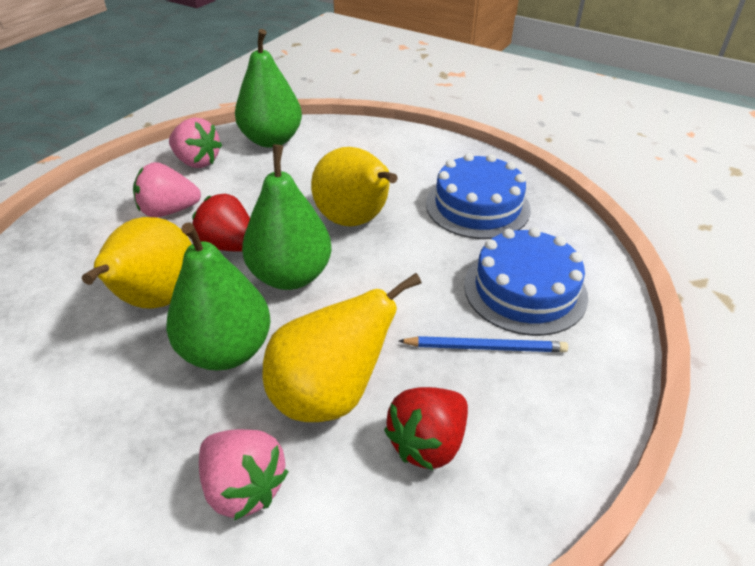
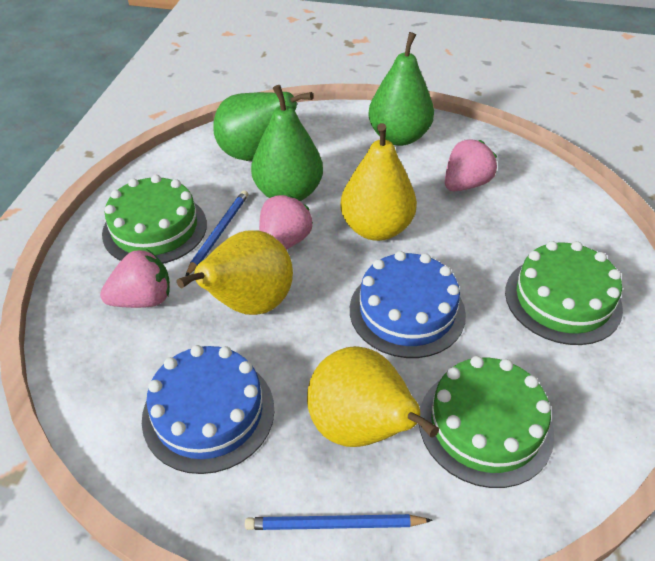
blue pencil: 1 -> 2
green cake: 0 -> 3
red strawberry: 2 -> 0

